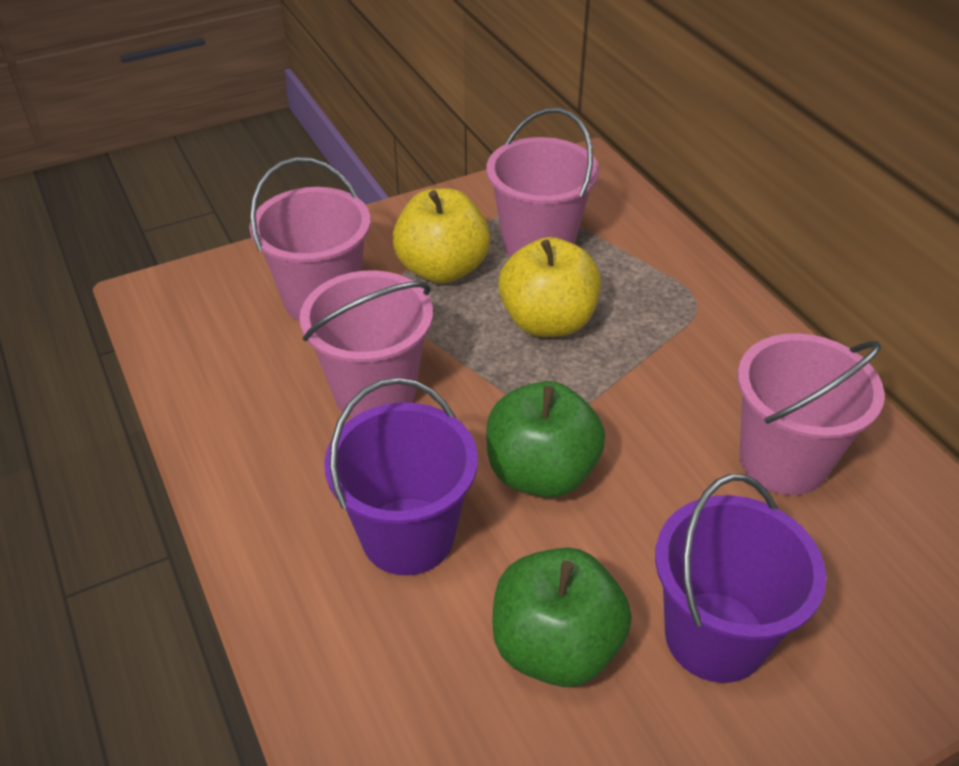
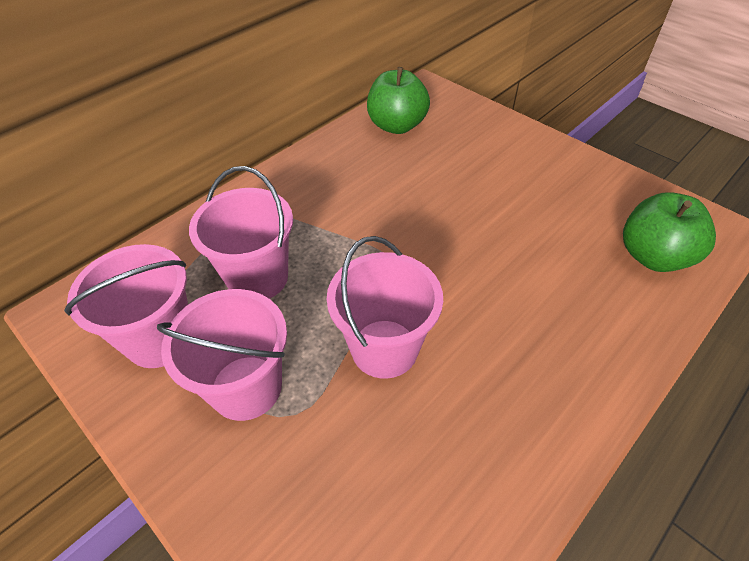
purple bucket: 2 -> 0
yellow apple: 2 -> 0

